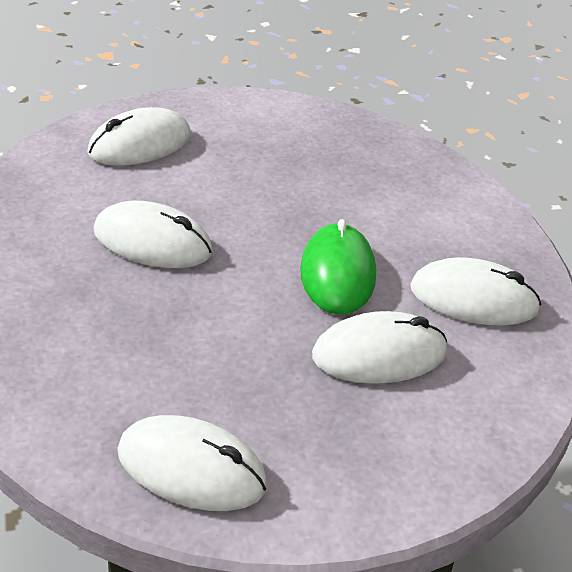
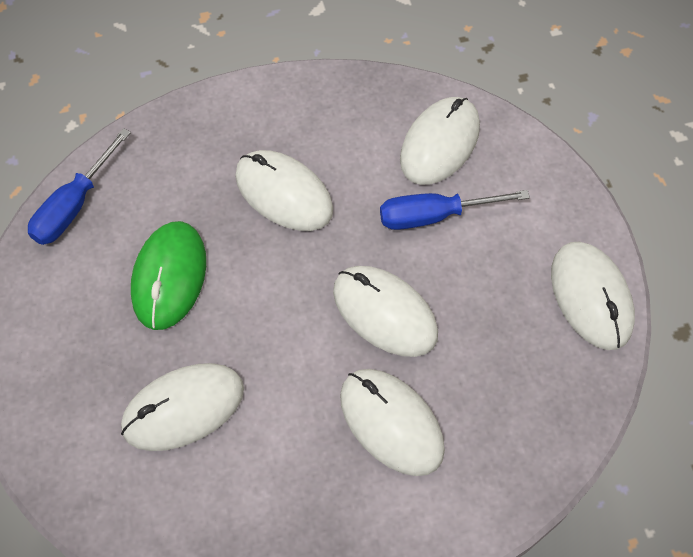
blue screwdriver: 0 -> 2
white mouse: 5 -> 6

